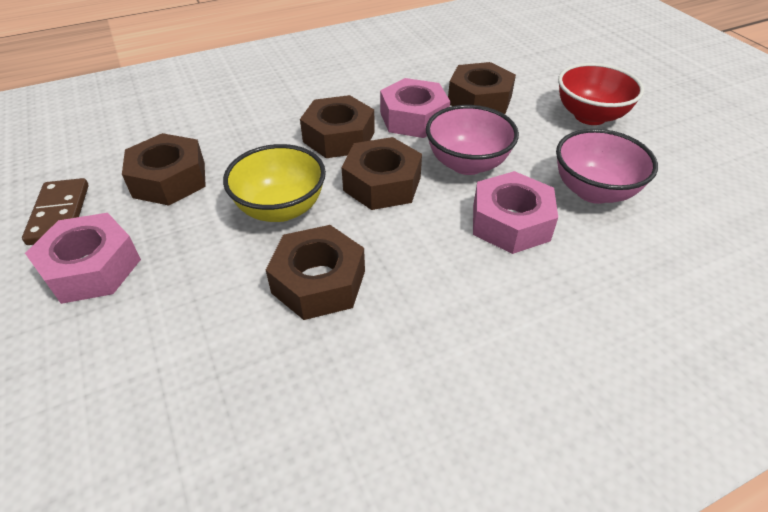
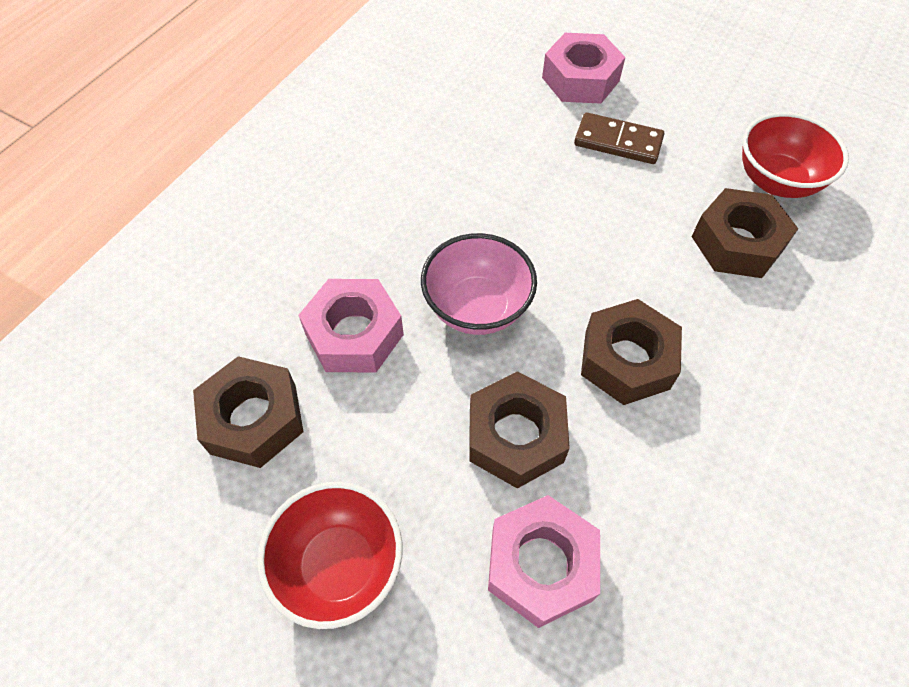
brown nut: 5 -> 4
pink bowl: 2 -> 1
red bowl: 1 -> 2
yellow bowl: 1 -> 0

